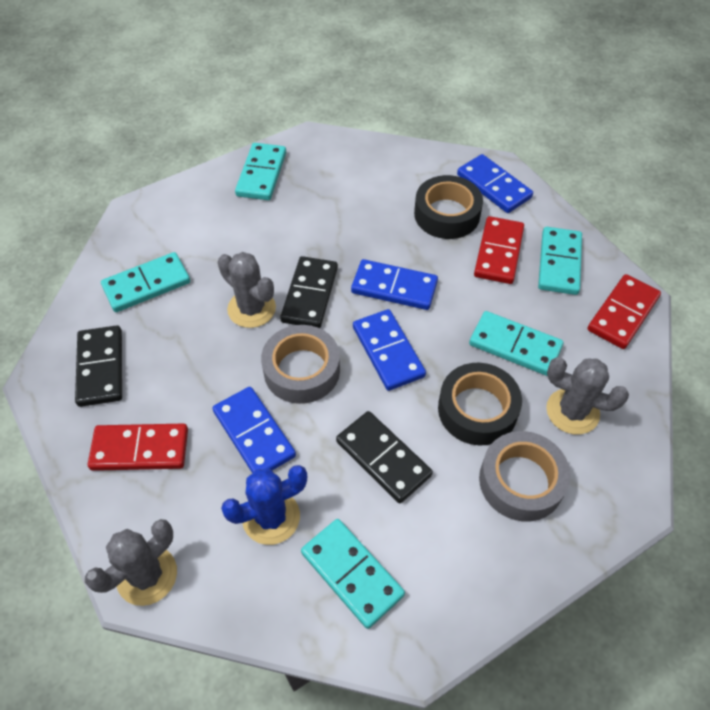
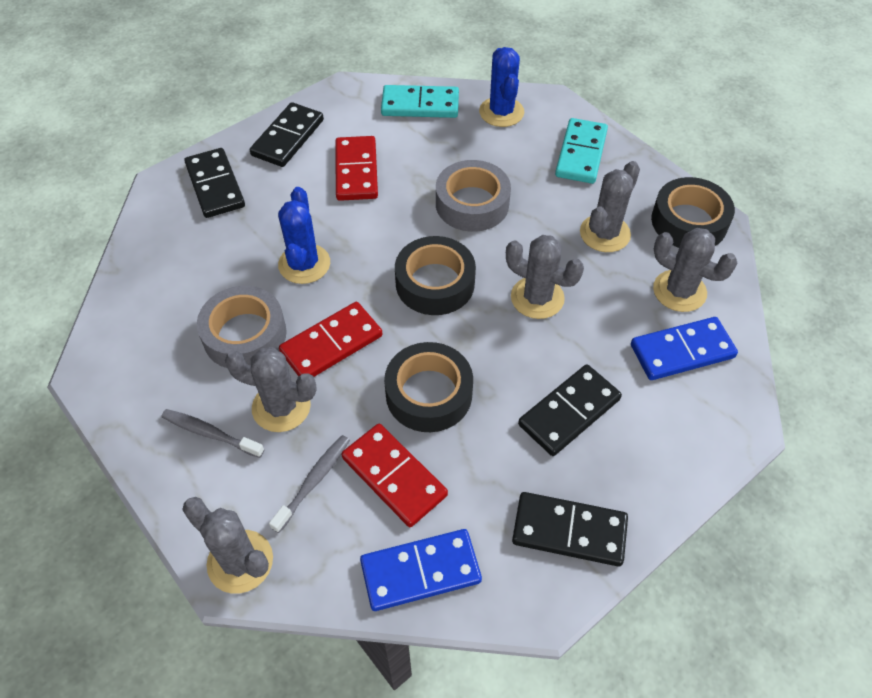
black domino: 3 -> 4
black tape: 2 -> 3
blue cactus: 1 -> 2
blue domino: 4 -> 2
grey cactus: 3 -> 5
grey toothbrush: 0 -> 2
turquoise domino: 5 -> 2

